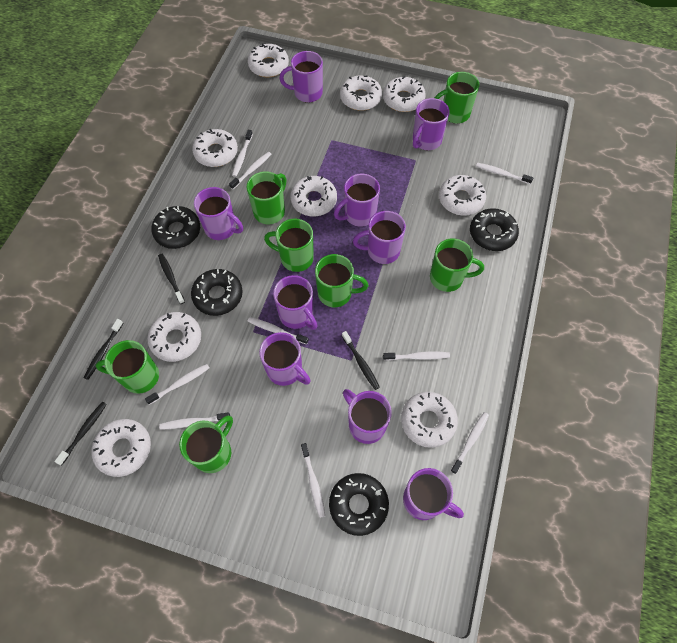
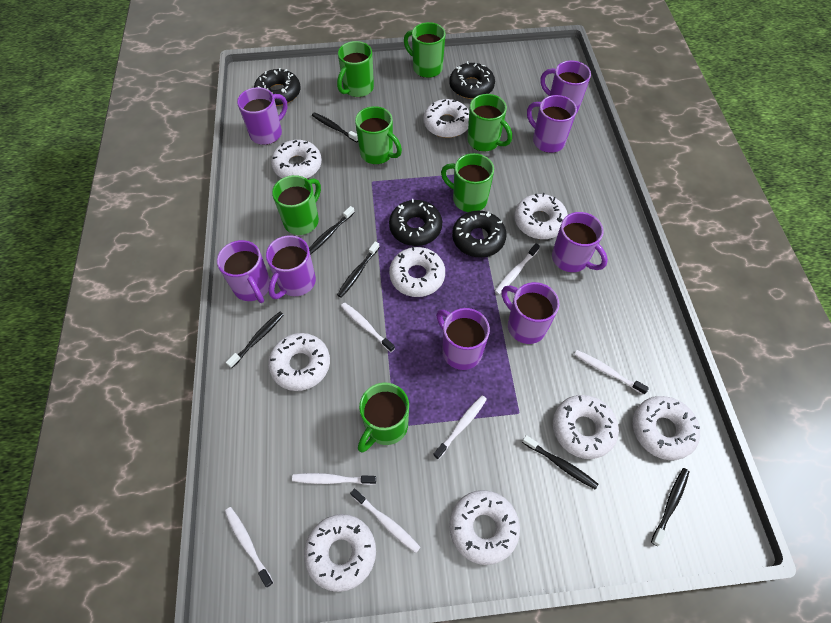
black toothbrush: 4 -> 6
purple mug: 9 -> 8
white toothbrush: 9 -> 7

